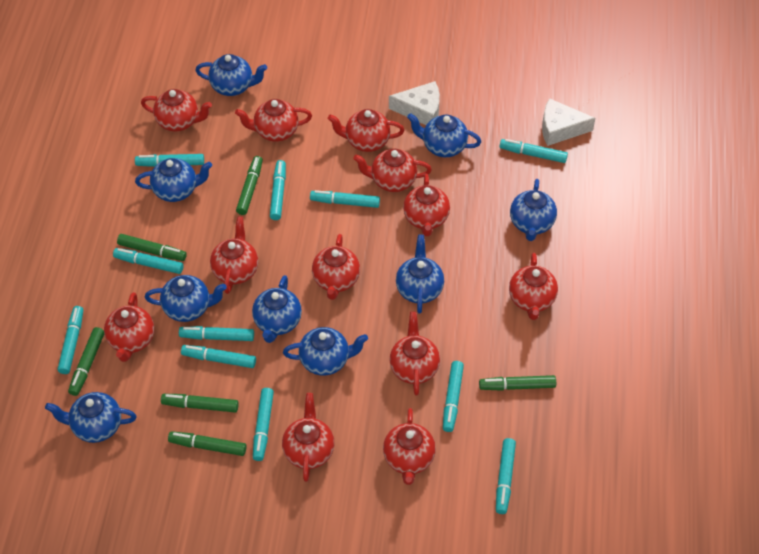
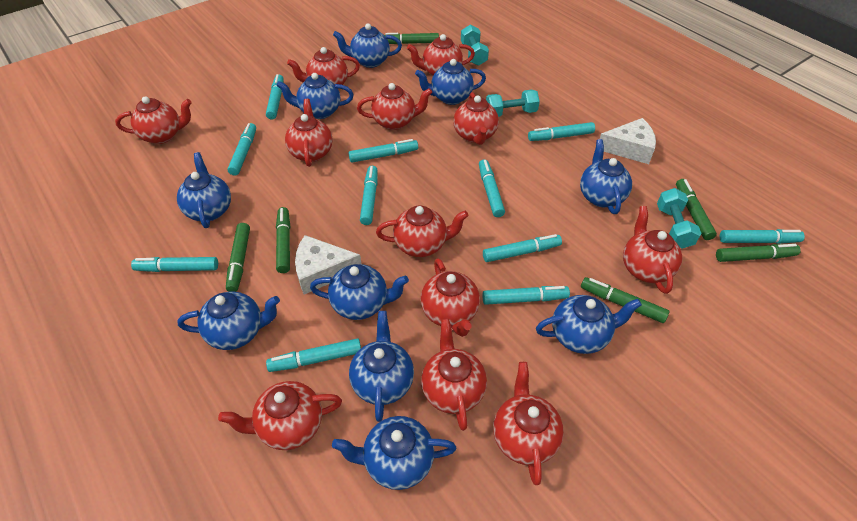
blue teapot: 9 -> 10
turquoise dumbbell: 0 -> 3

